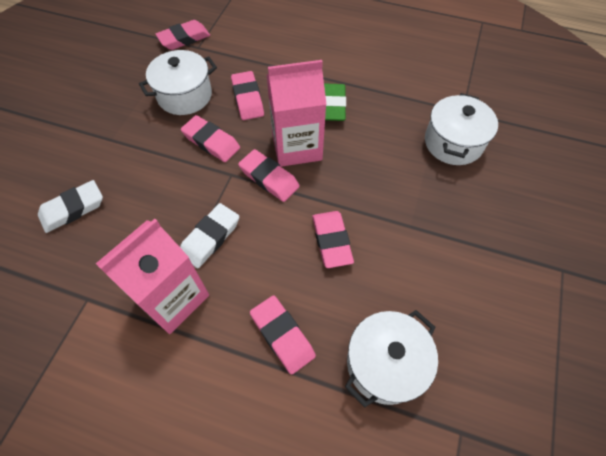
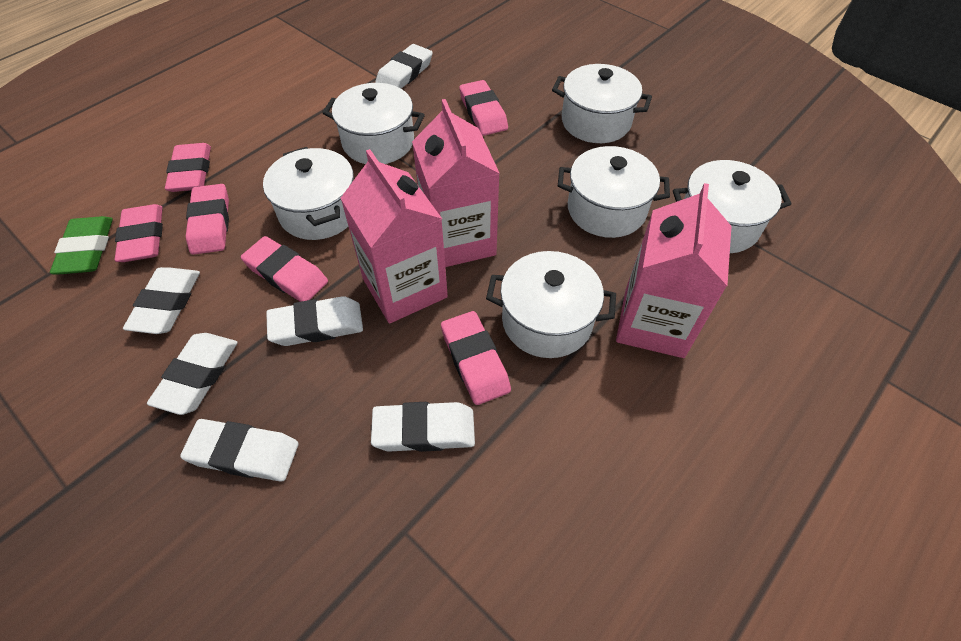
pink carton: 2 -> 3
white eraser: 2 -> 6
white pot: 3 -> 6

